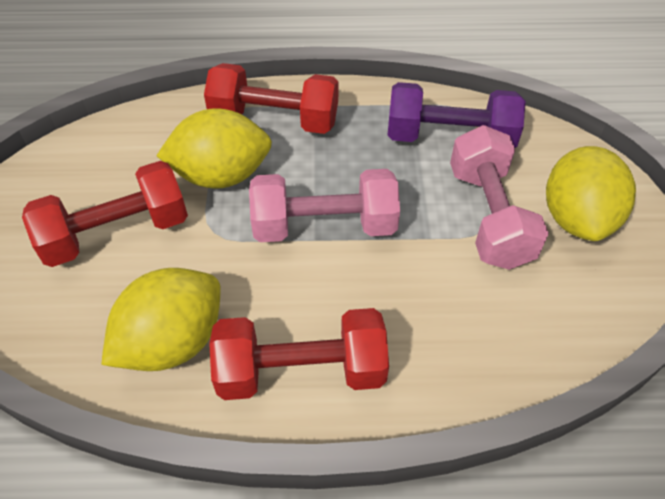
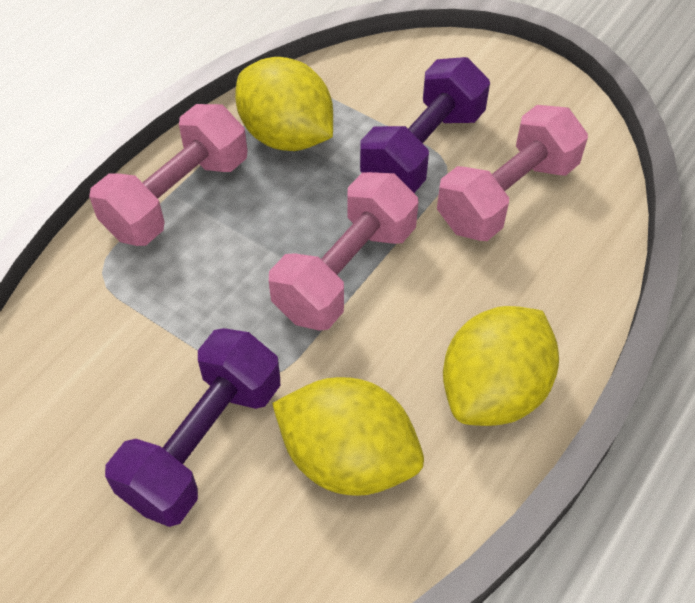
pink dumbbell: 2 -> 3
purple dumbbell: 1 -> 2
red dumbbell: 3 -> 0

